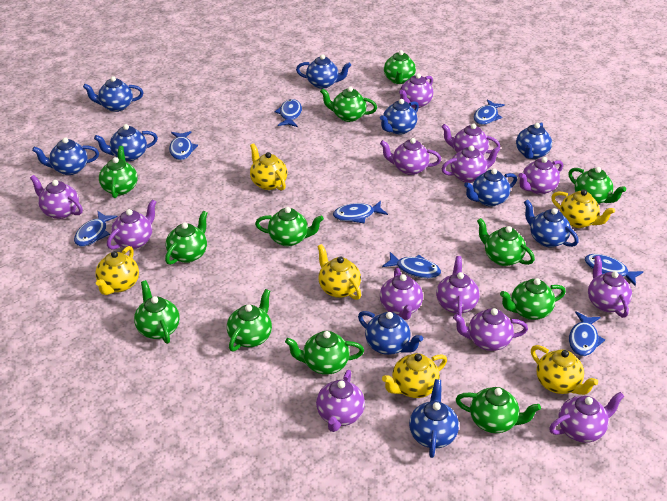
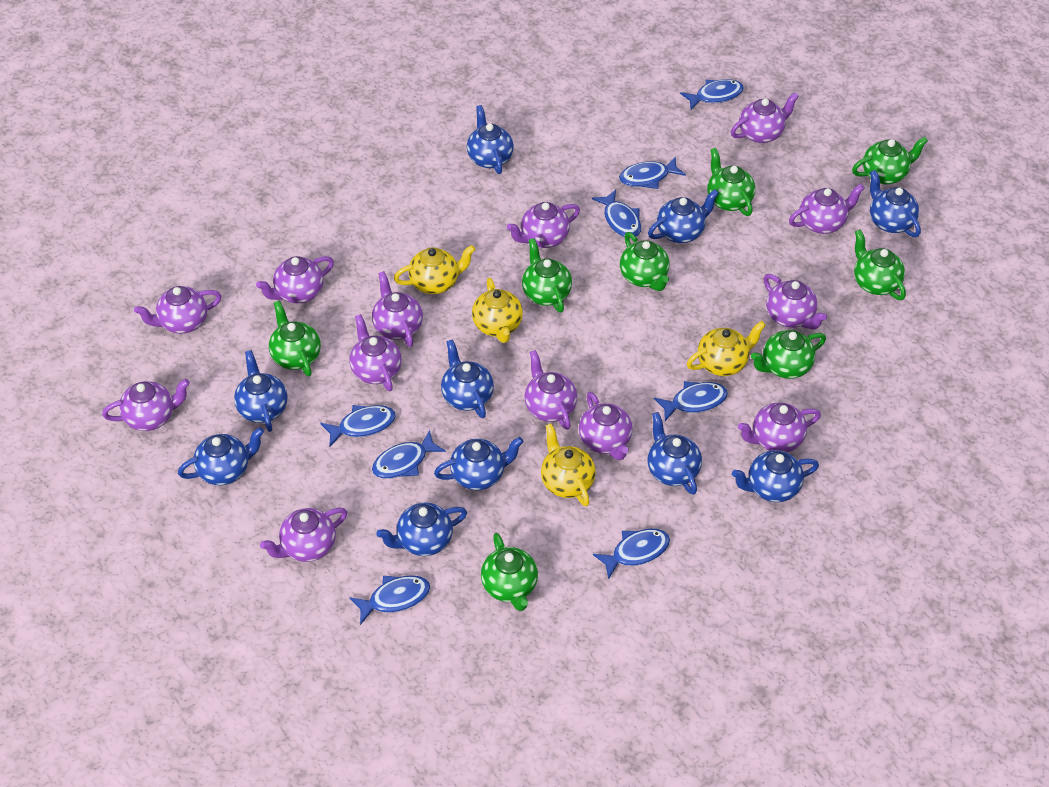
green teapot: 12 -> 8
yellow teapot: 6 -> 4

